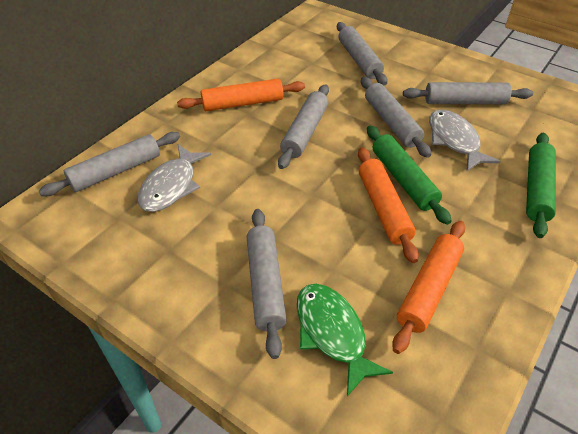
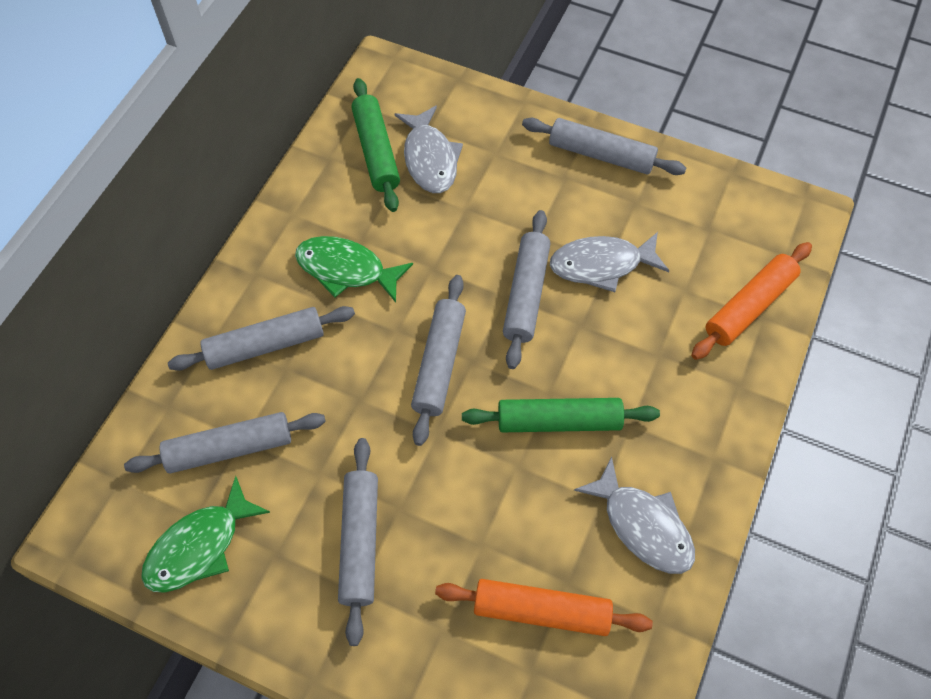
green fish: 1 -> 2
grey fish: 2 -> 3
orange rolling pin: 3 -> 2

